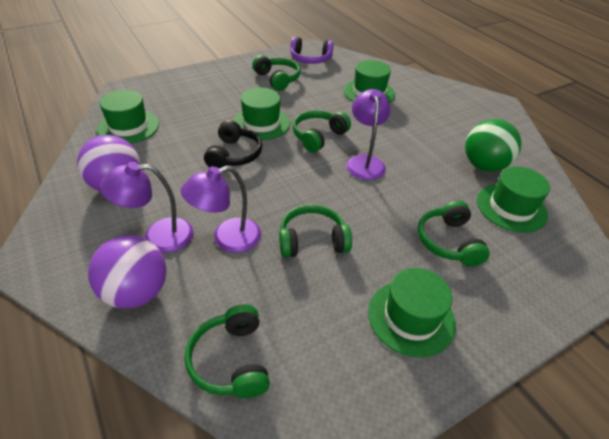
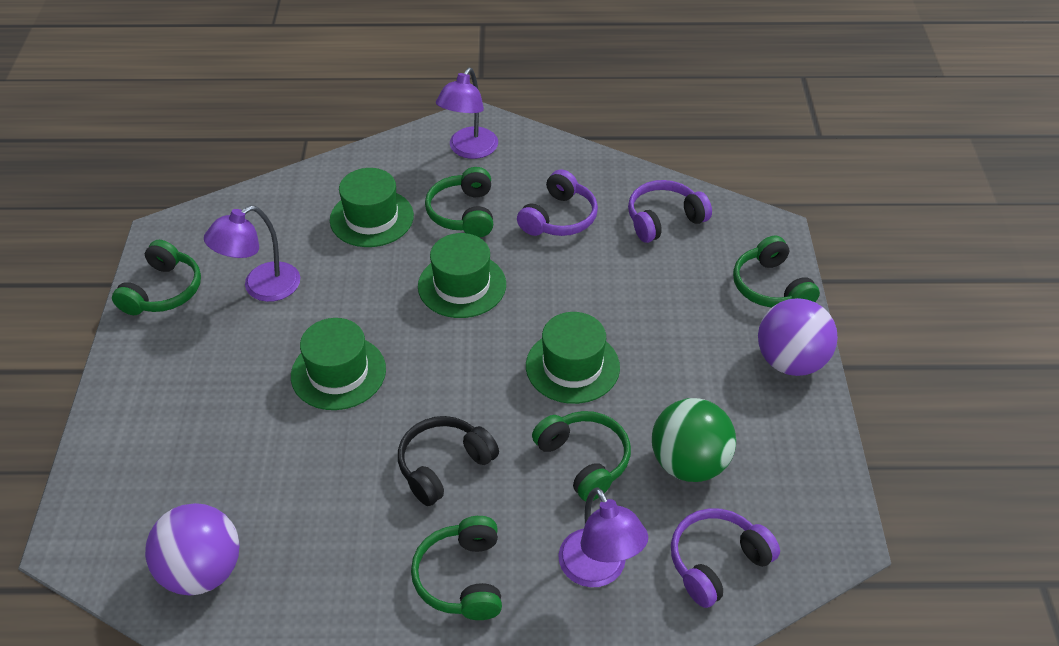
green hat: 5 -> 4
purple headphones: 1 -> 3

